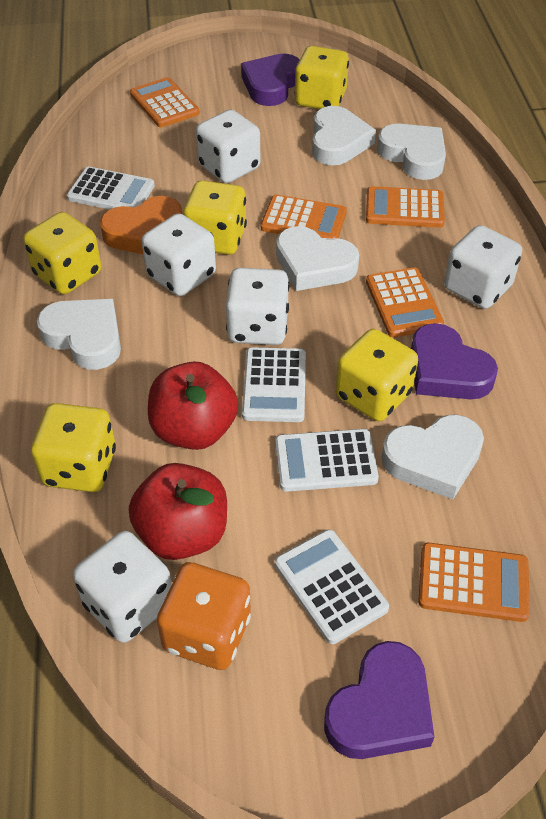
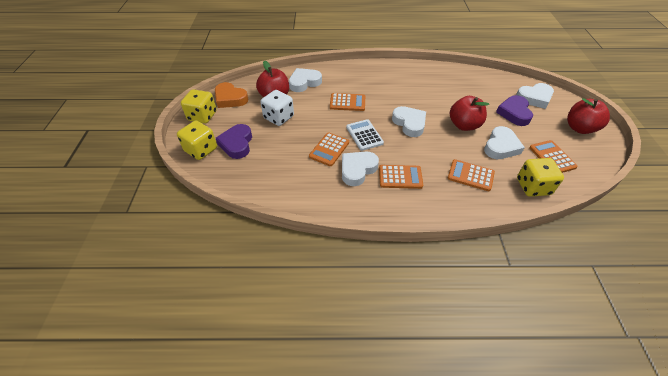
orange dice: 1 -> 0
purple heart: 3 -> 2
red apple: 2 -> 3
white calculator: 4 -> 1
white dice: 5 -> 1
yellow dice: 5 -> 3

